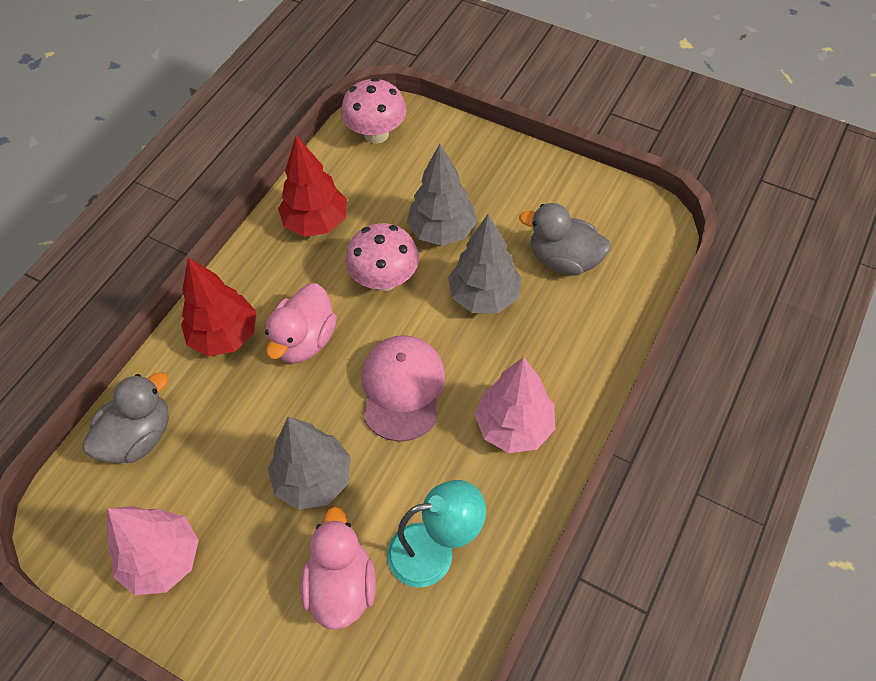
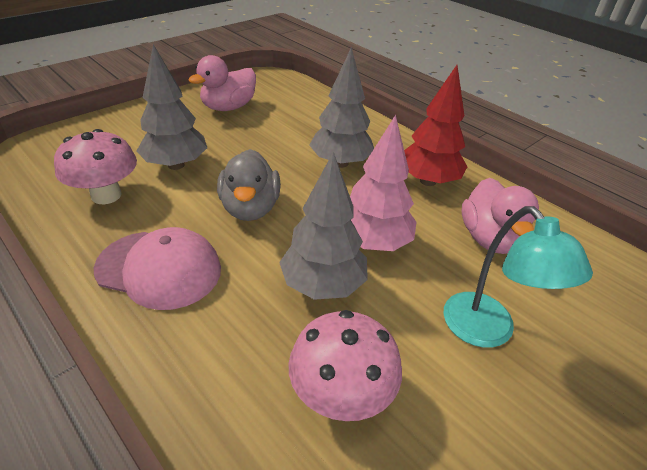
grey duck: 2 -> 1
pink tree: 2 -> 1
red tree: 2 -> 1

